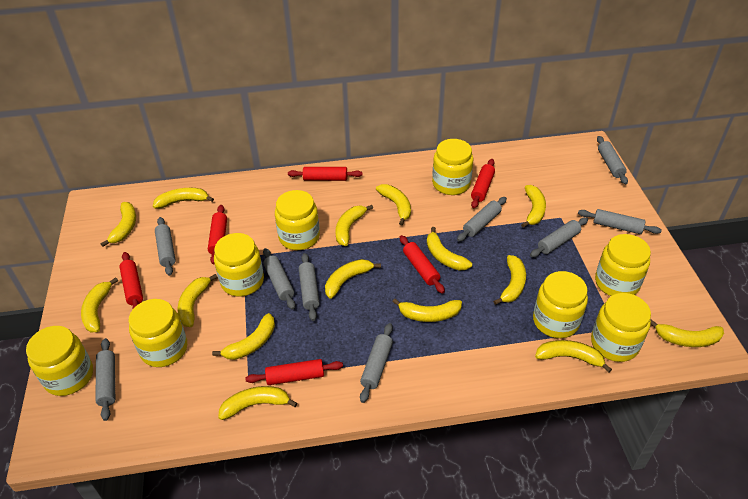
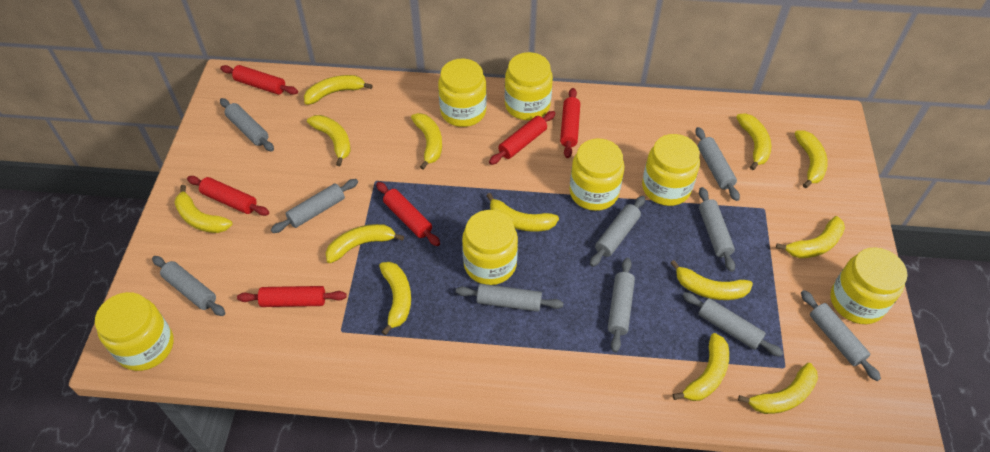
grey rolling pin: 9 -> 10
yellow banana: 15 -> 13
yellow jar: 8 -> 7

